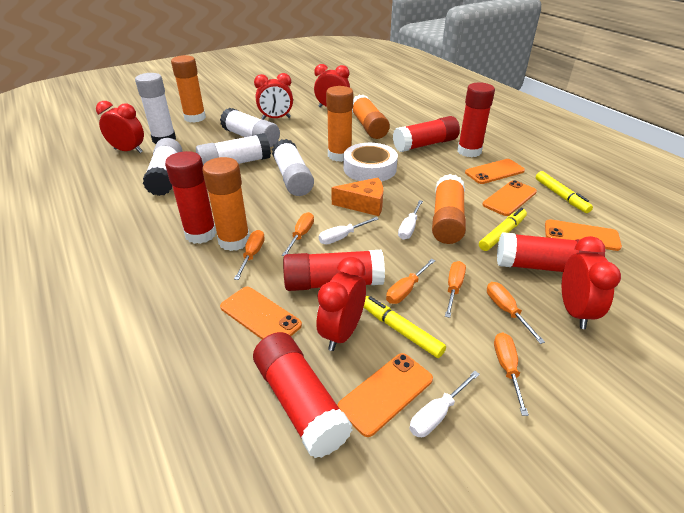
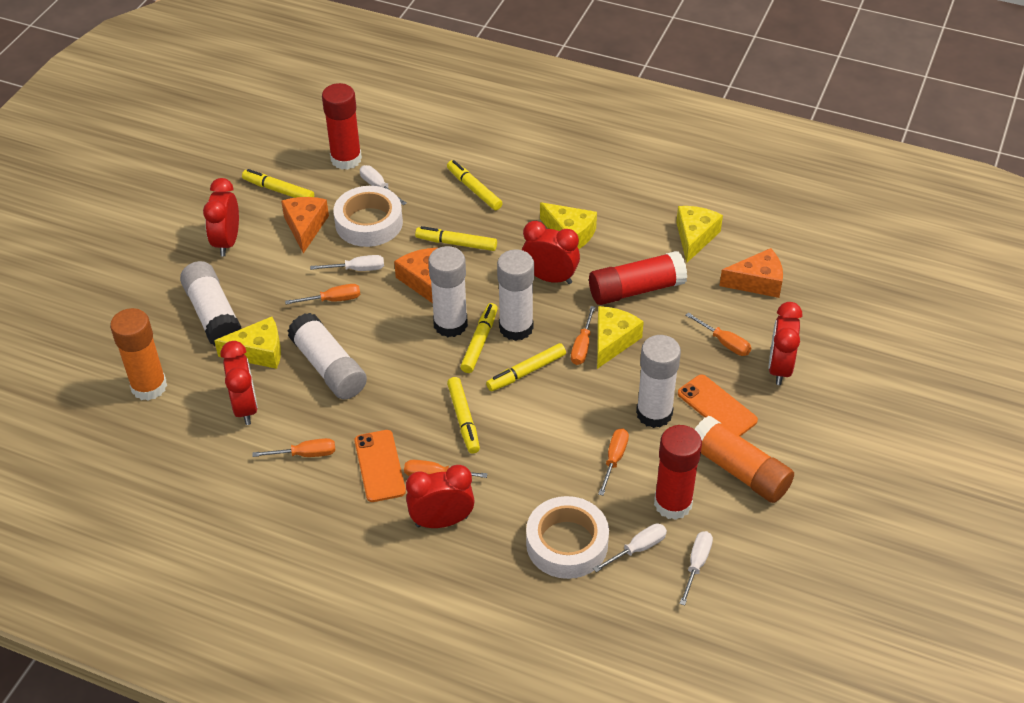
orange cheese: 1 -> 3
orange glue stick: 5 -> 2
orange phone: 5 -> 2
red glue stick: 6 -> 3
white screwdriver: 3 -> 4
white tape: 1 -> 2
yellow cheese: 0 -> 4
yellow marker: 3 -> 6

